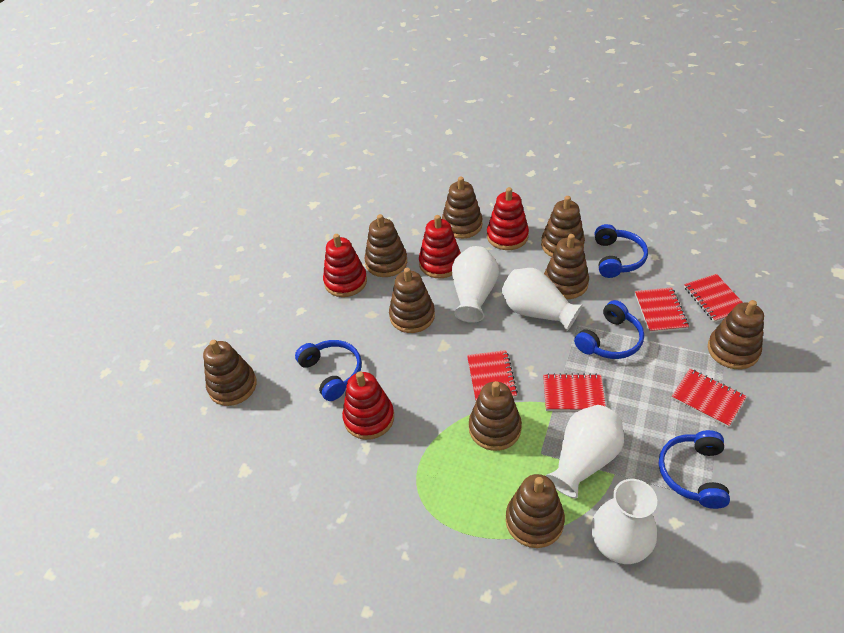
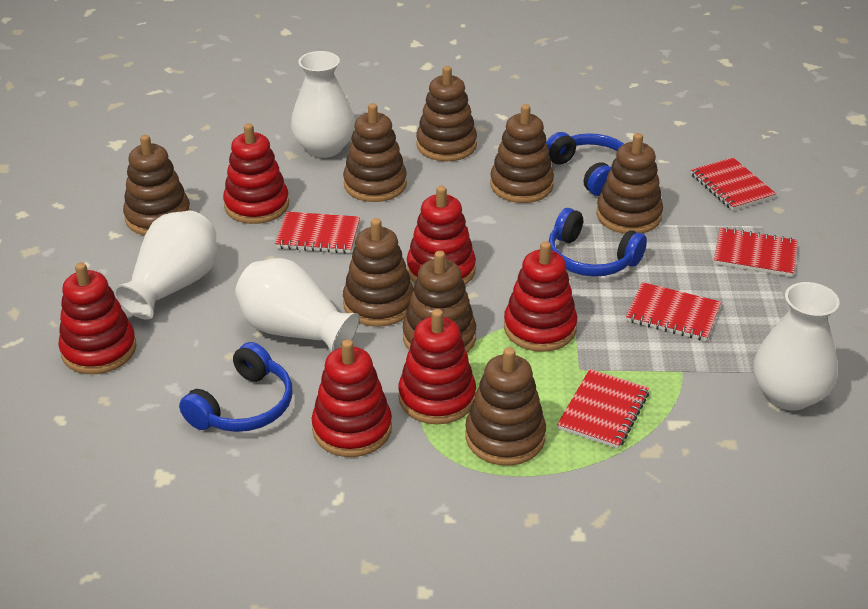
blue headphones: 4 -> 3
brown stacking toy: 9 -> 8
red stacking toy: 4 -> 6

